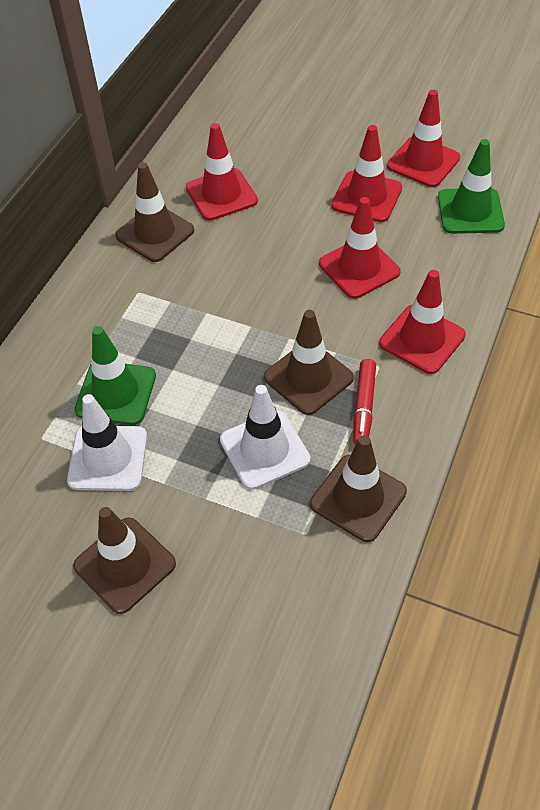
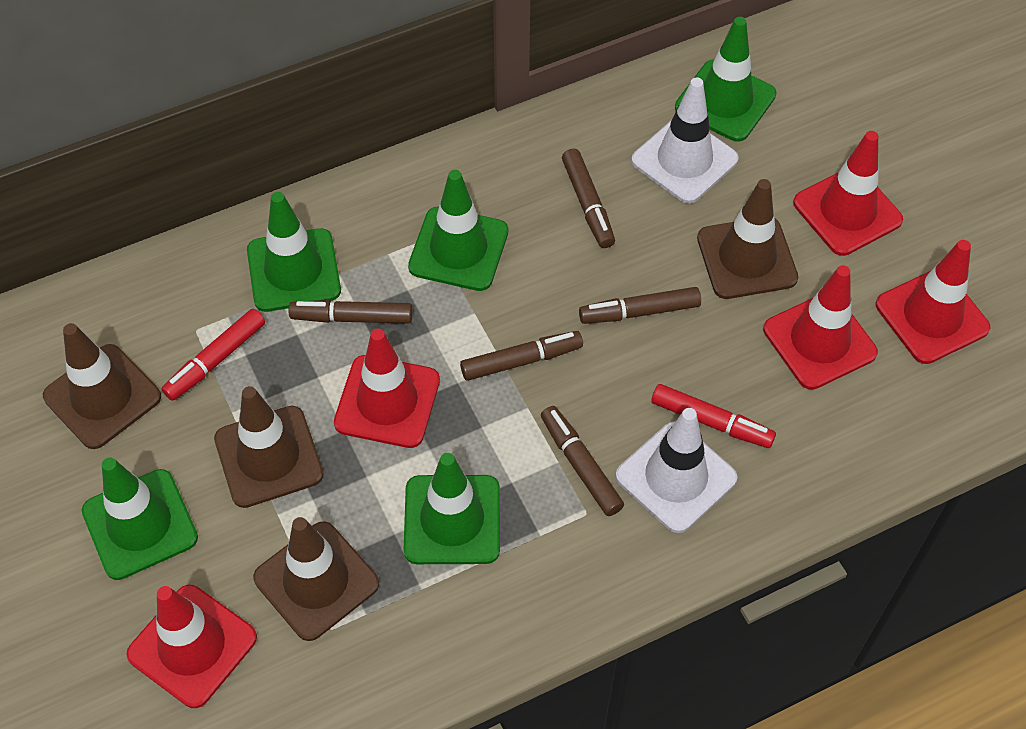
brown marker: 0 -> 5
green traffic cone: 2 -> 5
red marker: 1 -> 2

